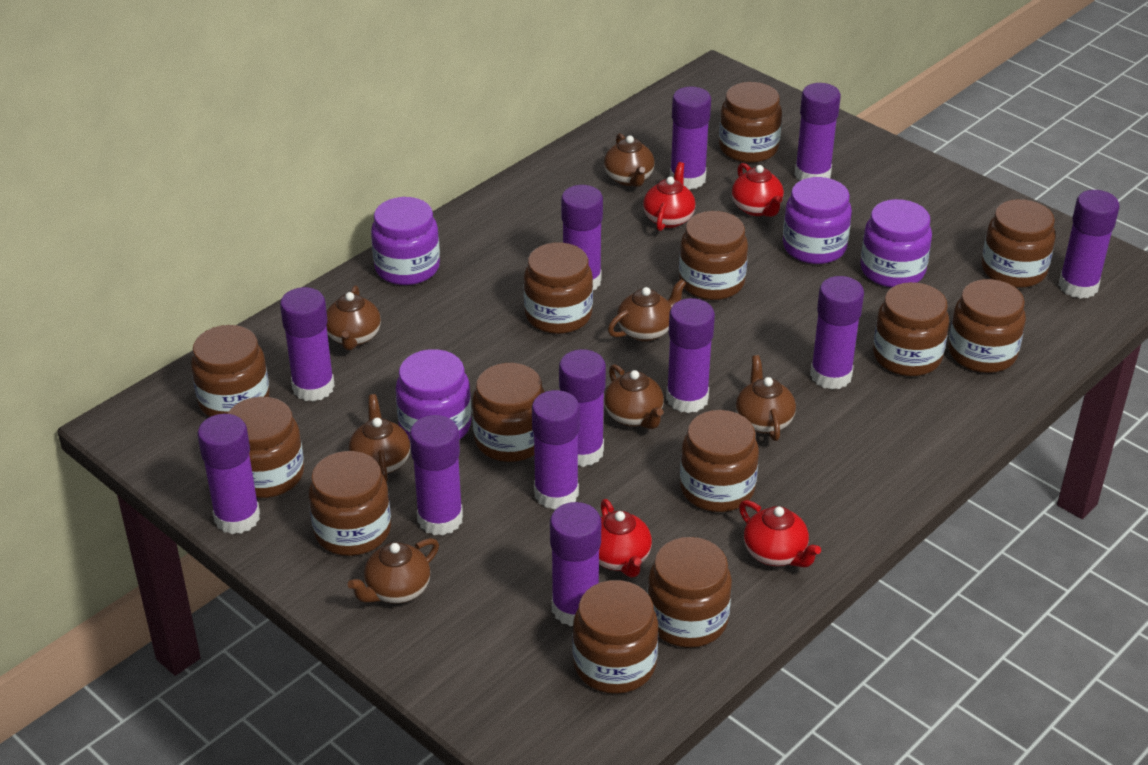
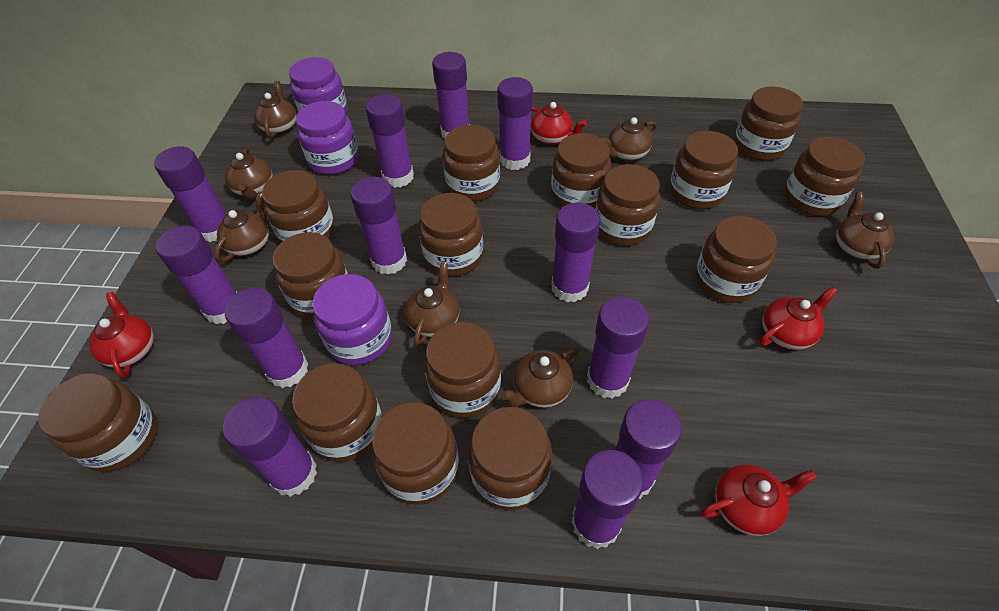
brown jar: 13 -> 15
purple jar: 4 -> 3

